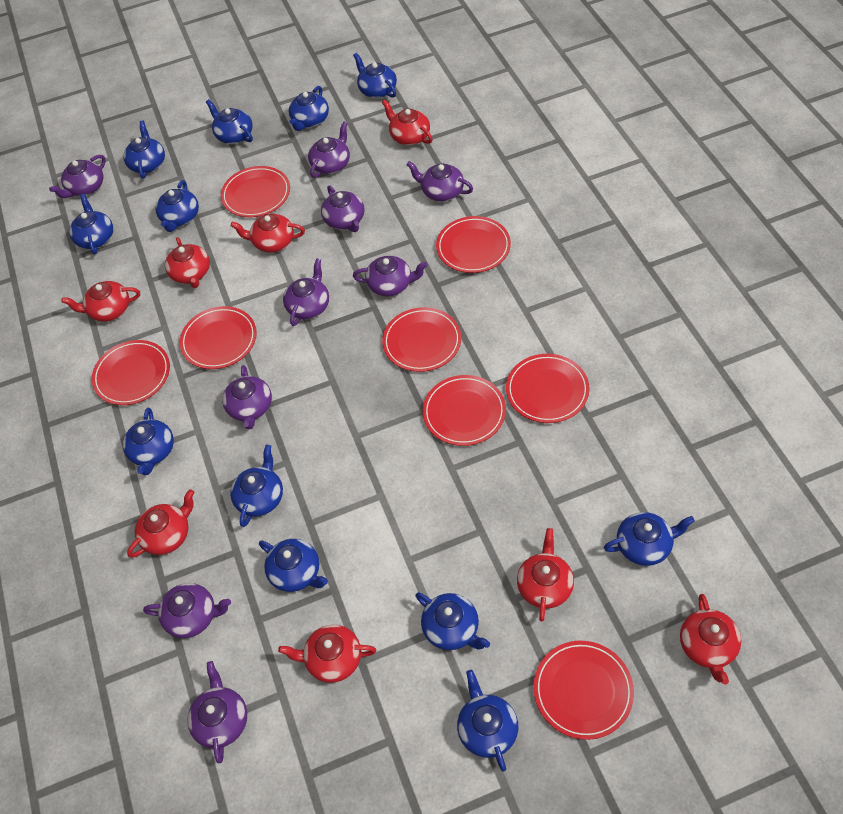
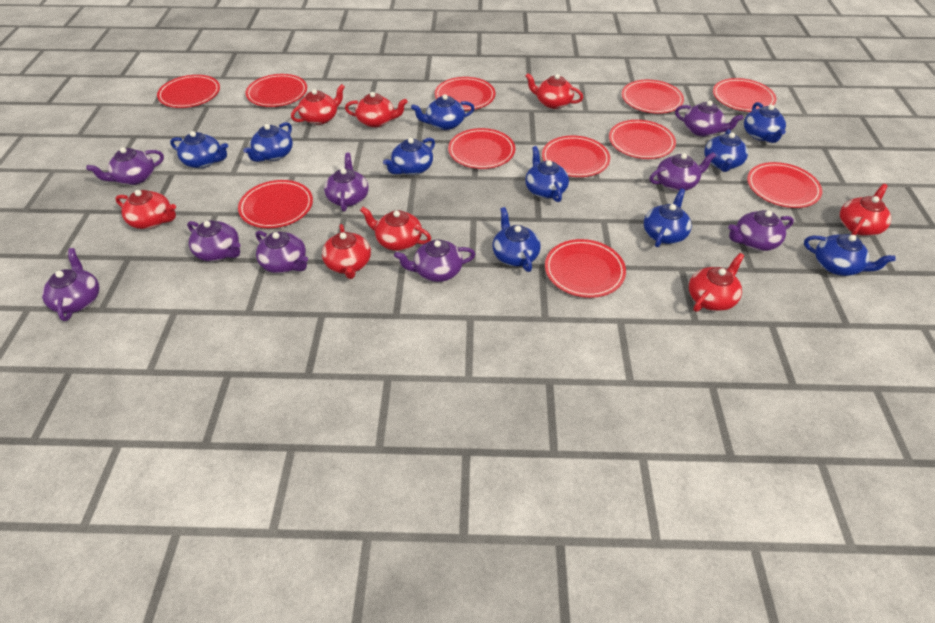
blue teapot: 12 -> 10
red plate: 8 -> 11

